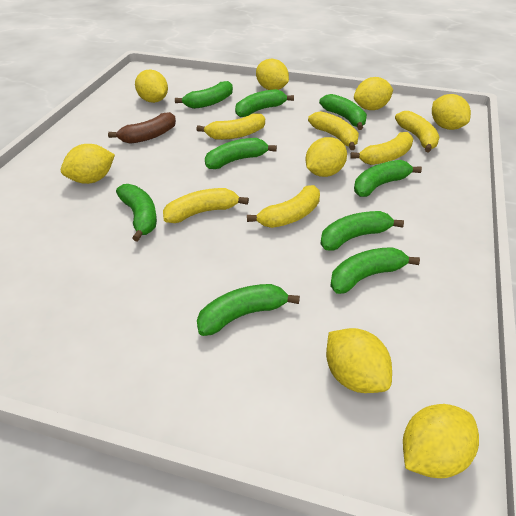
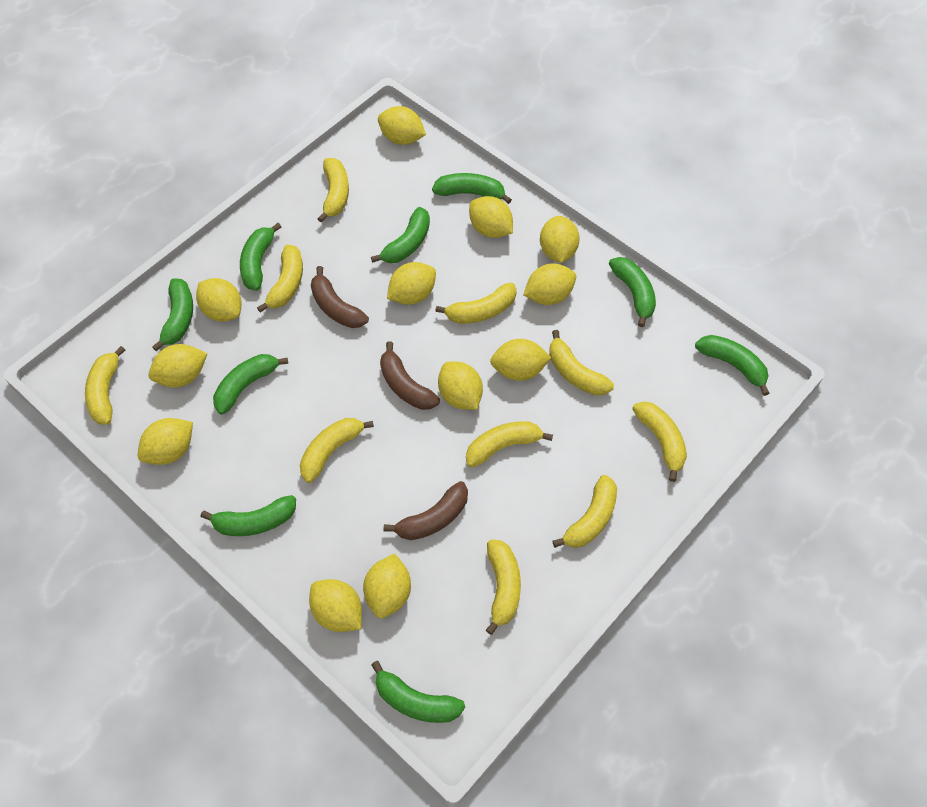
brown banana: 1 -> 3
yellow banana: 6 -> 10
yellow lemon: 8 -> 12

